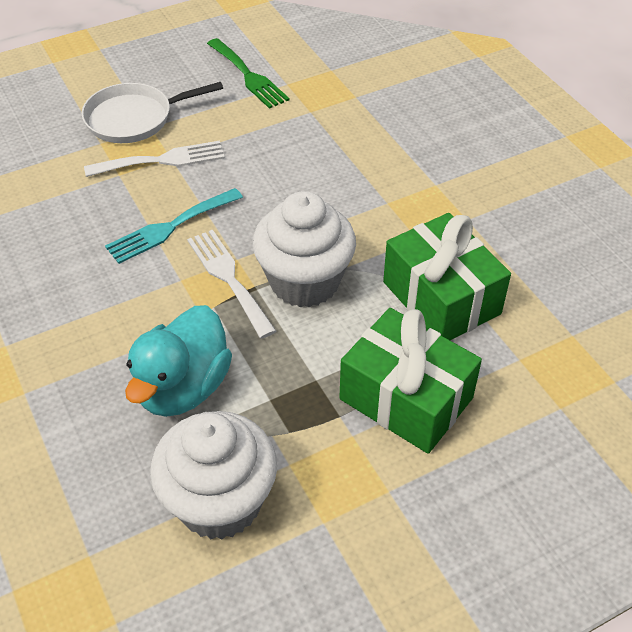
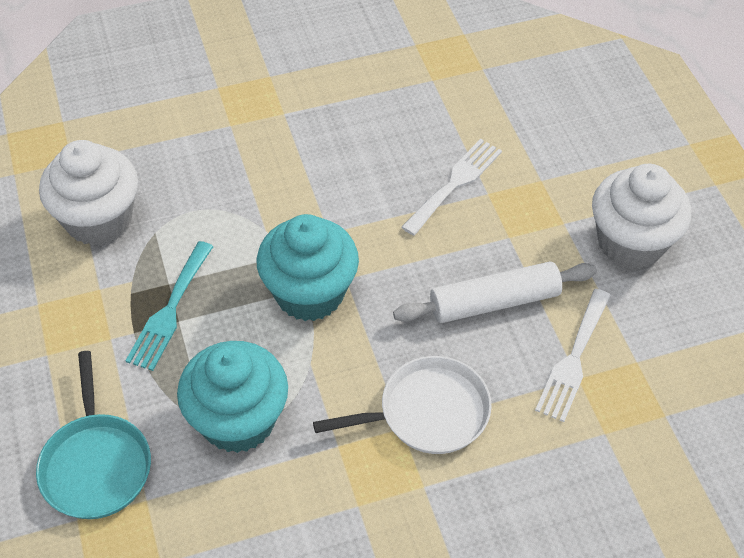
green fork: 1 -> 0
green gift: 2 -> 0
turquoise cupcake: 0 -> 2
turquoise duck: 1 -> 0
turquoise pan: 0 -> 1
white rolling pin: 0 -> 1

